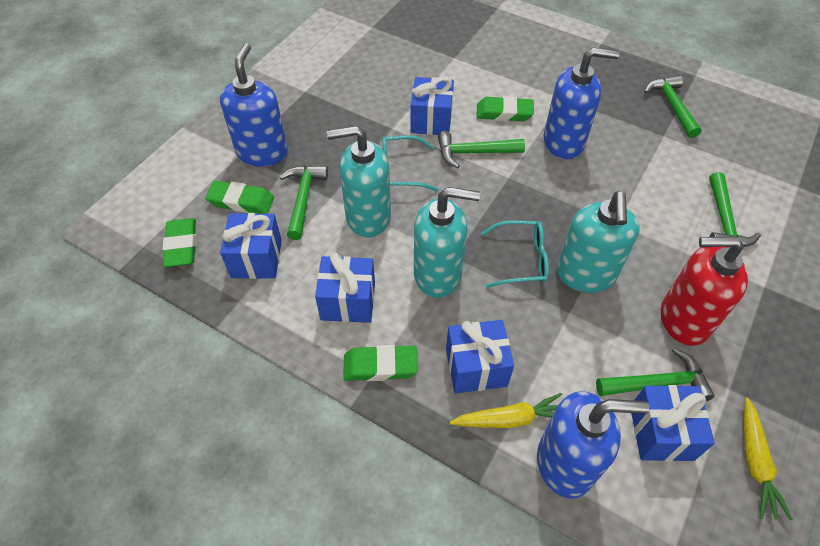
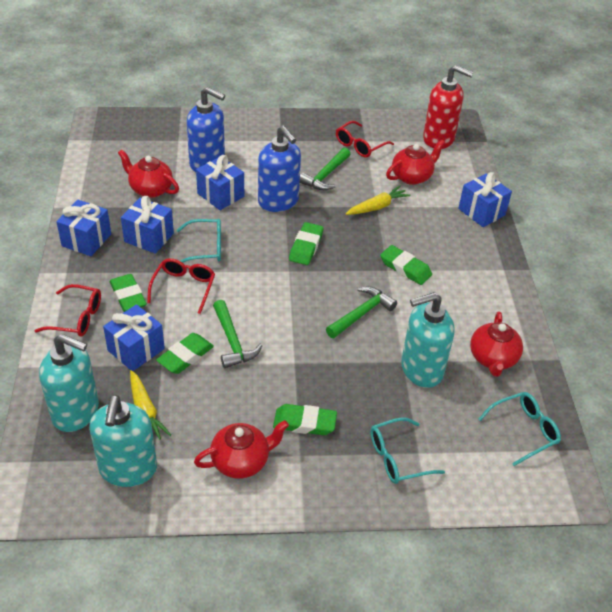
blue soap dispenser: 3 -> 2
green eraser: 4 -> 5
green hammer: 5 -> 3
red glasses: 0 -> 3
red teapot: 0 -> 4
turquoise glasses: 2 -> 3

